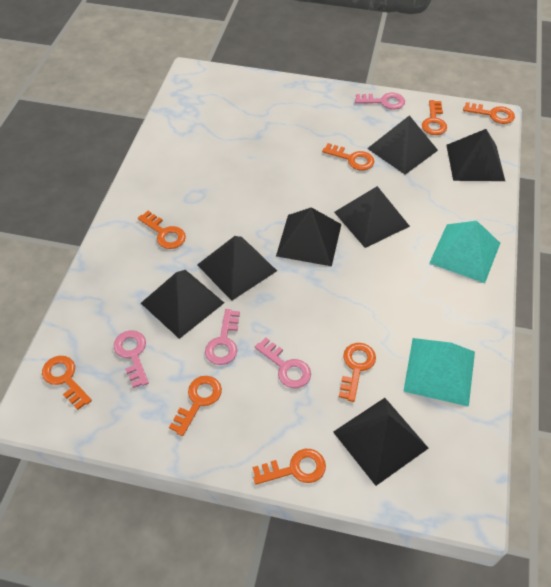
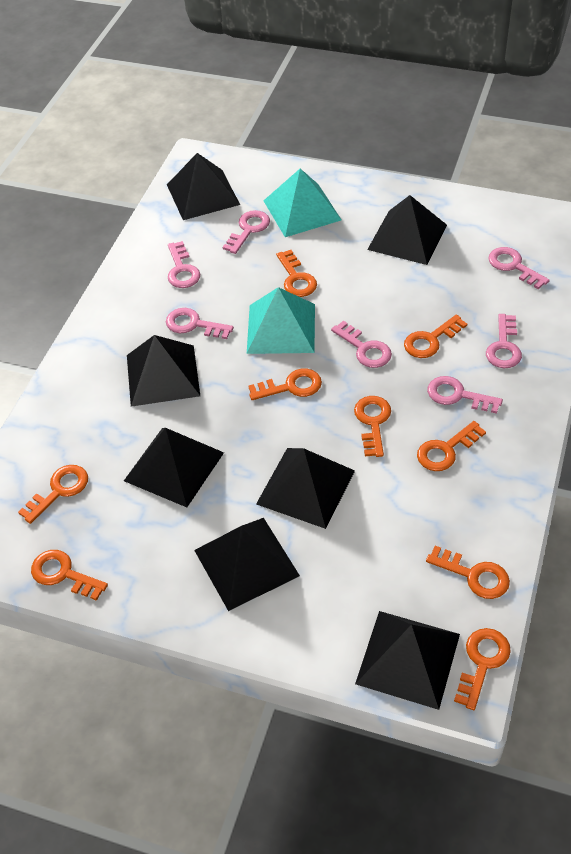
orange key: 8 -> 9
pink key: 4 -> 7

